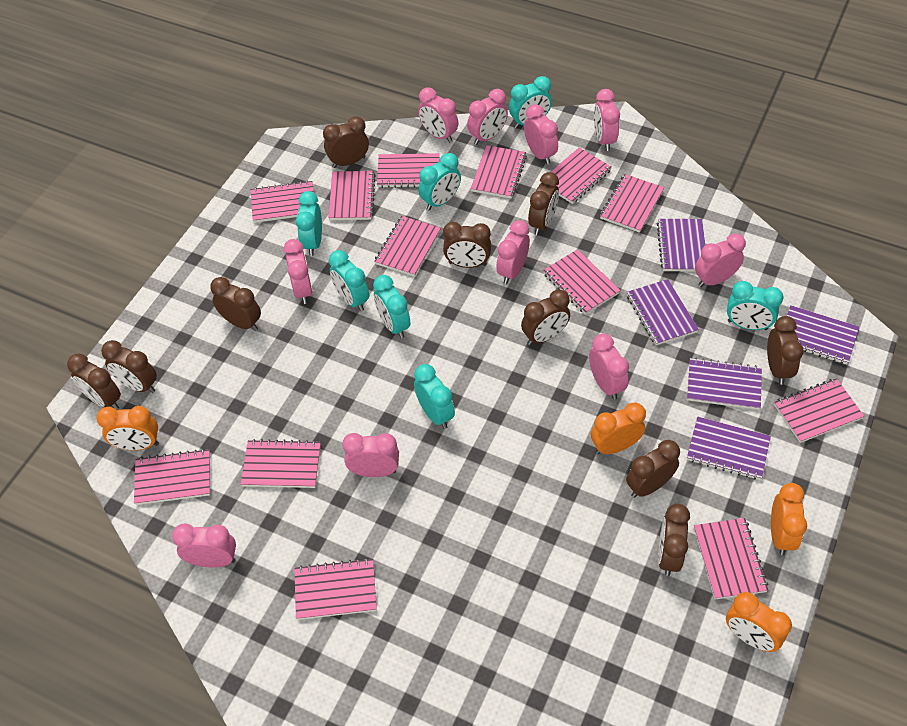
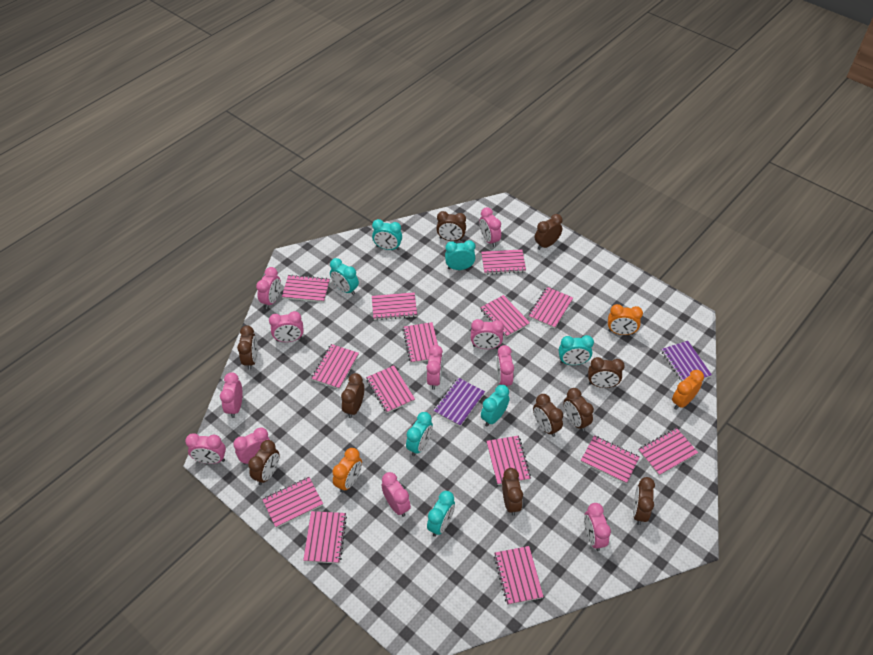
orange clock: 4 -> 3
pink clock: 10 -> 11
pink notebook: 13 -> 14
purple notebook: 5 -> 2

